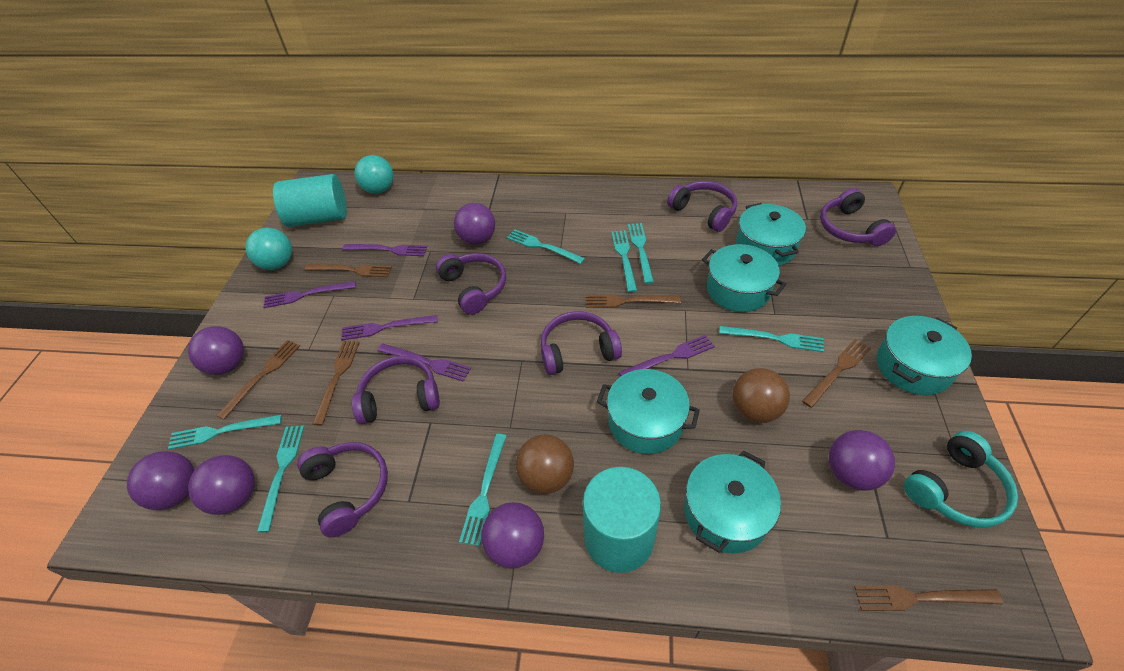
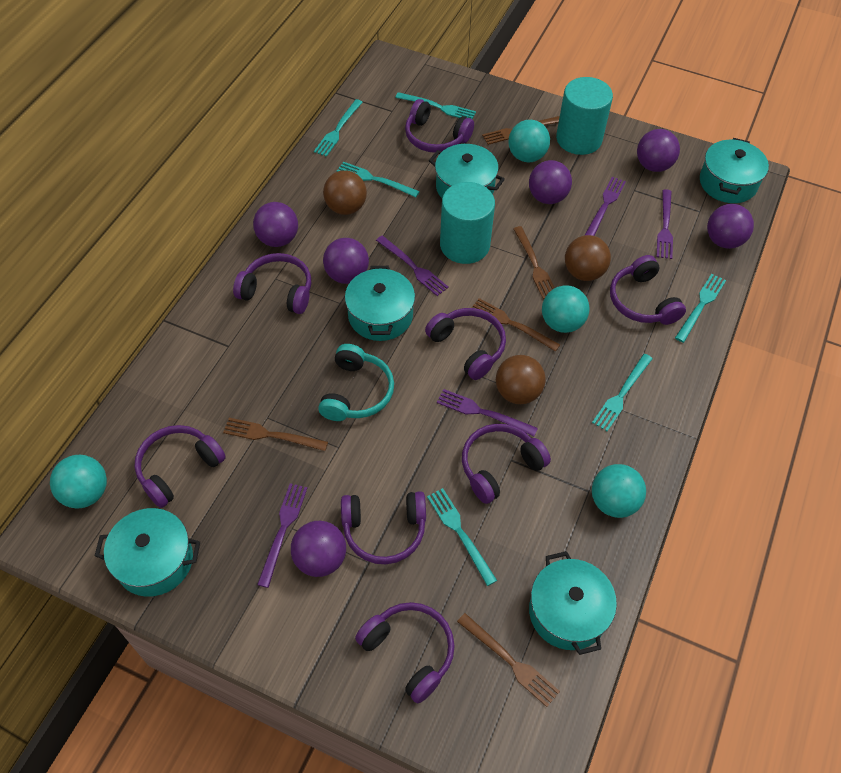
brown ball: 2 -> 3
brown fork: 6 -> 5
purple headphones: 6 -> 8
turquoise ball: 2 -> 4
turquoise fork: 7 -> 6

